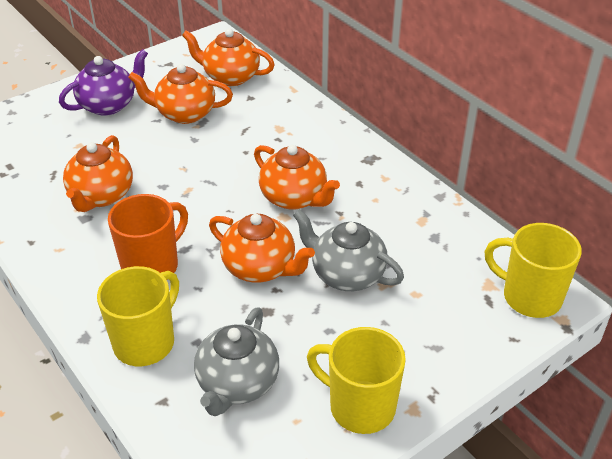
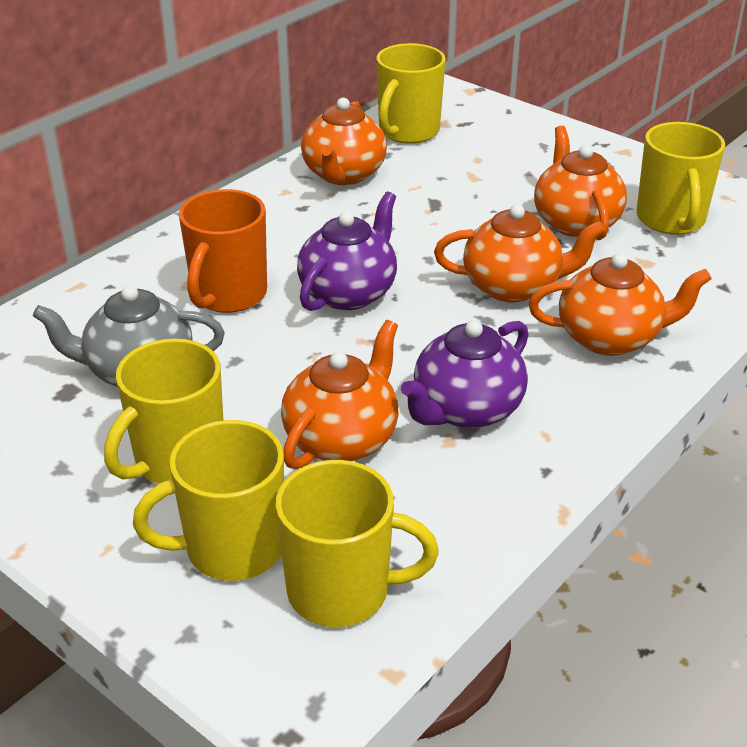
grey teapot: 2 -> 1
purple teapot: 1 -> 2
yellow mug: 3 -> 5

